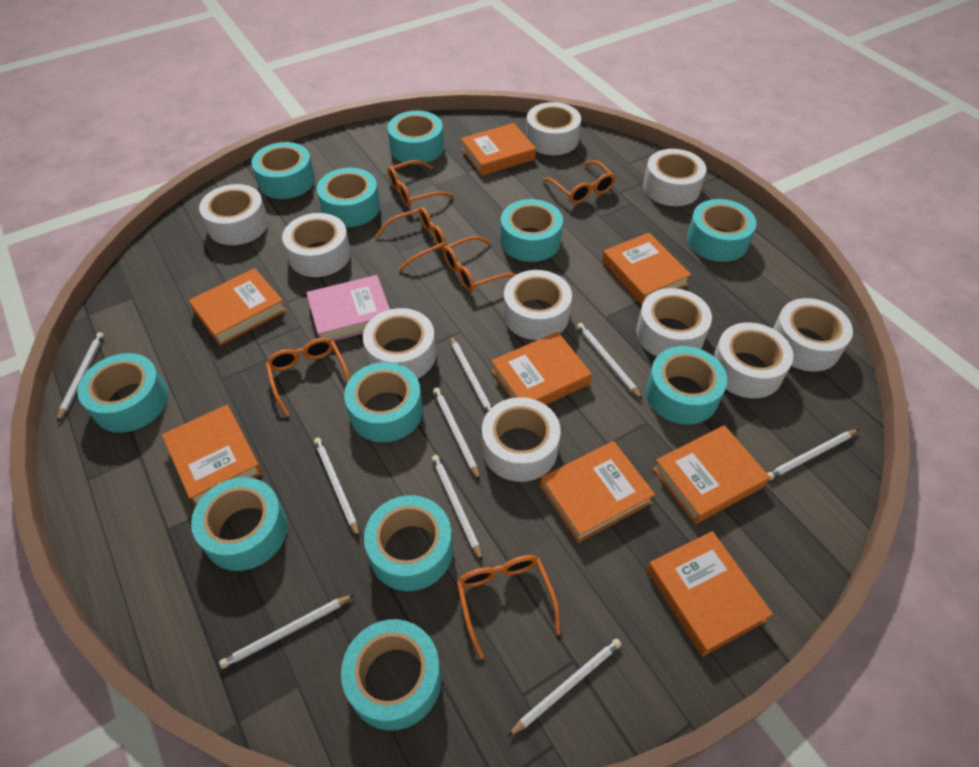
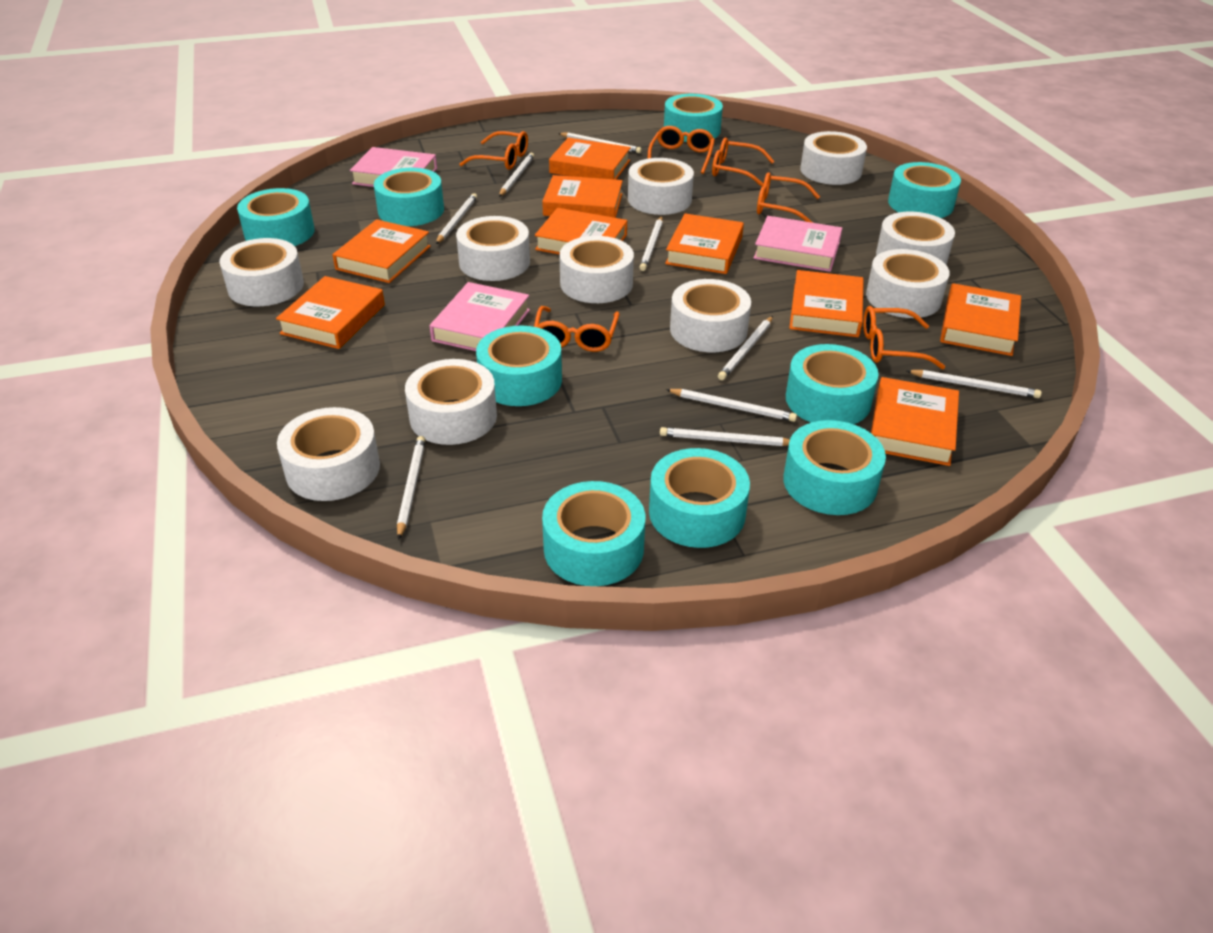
orange book: 8 -> 9
pink book: 1 -> 3
turquoise tape: 11 -> 9

